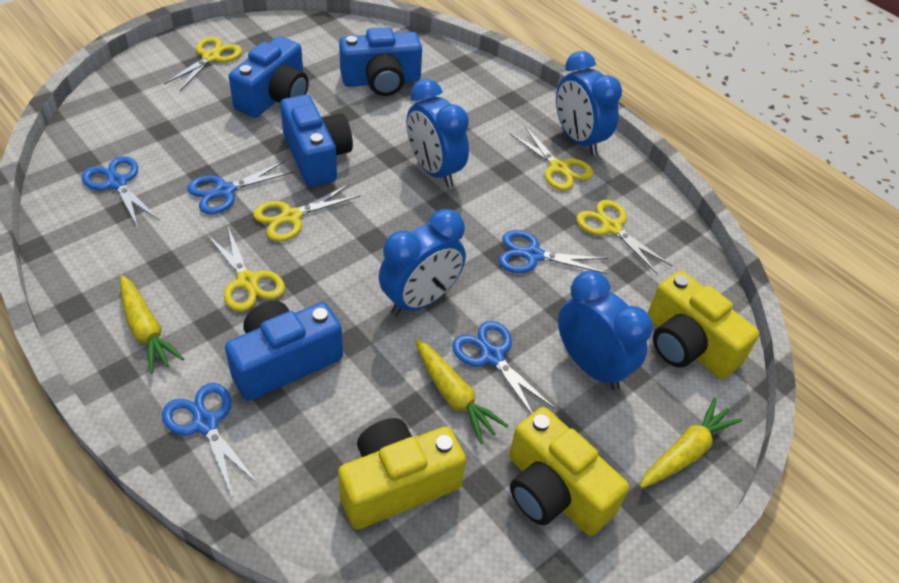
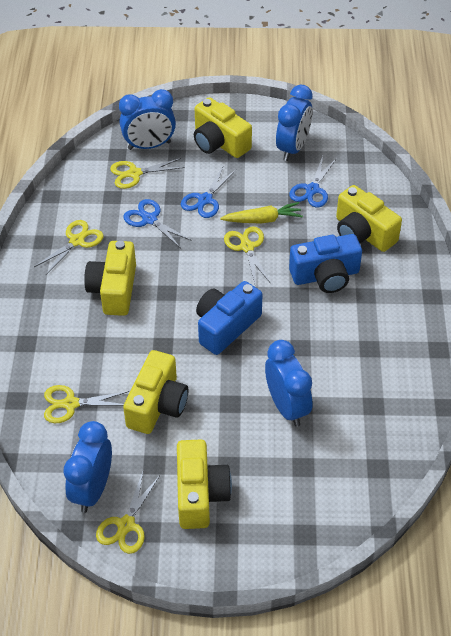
blue camera: 4 -> 2
blue scissors: 5 -> 3
yellow camera: 3 -> 5
yellow carrot: 3 -> 1

